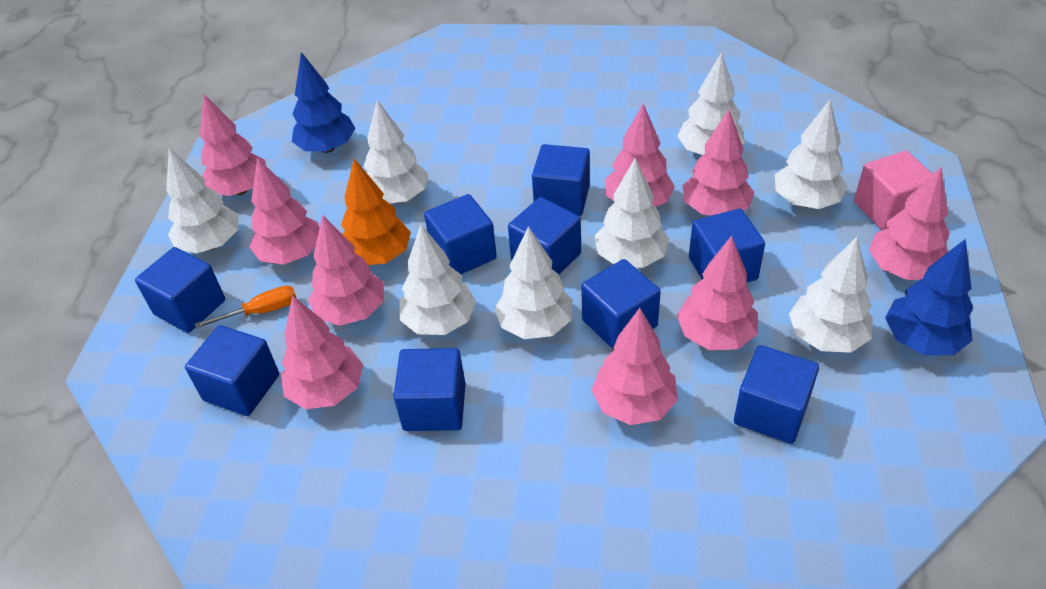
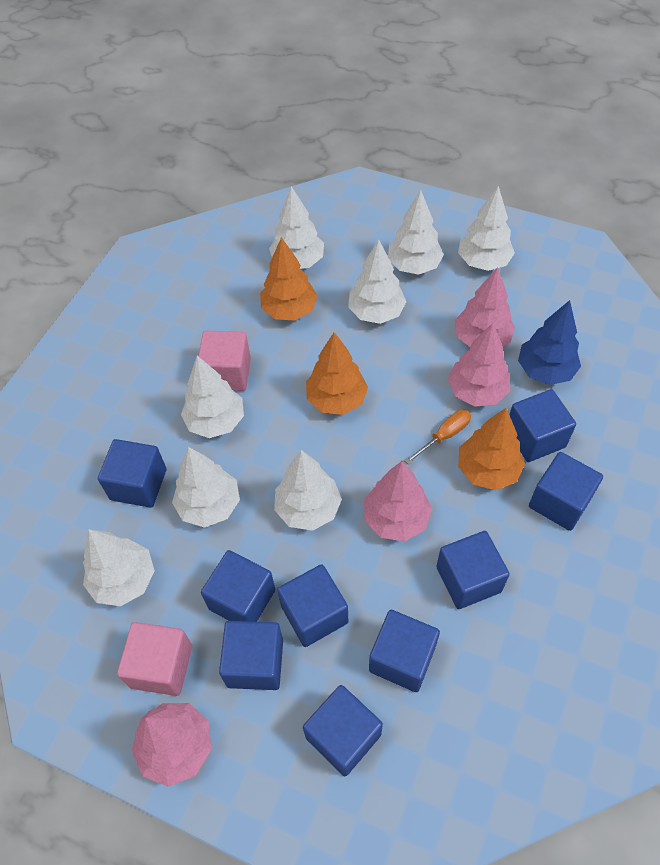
blue tree: 2 -> 1
orange tree: 1 -> 3
pink cube: 1 -> 2
pink tree: 9 -> 4

